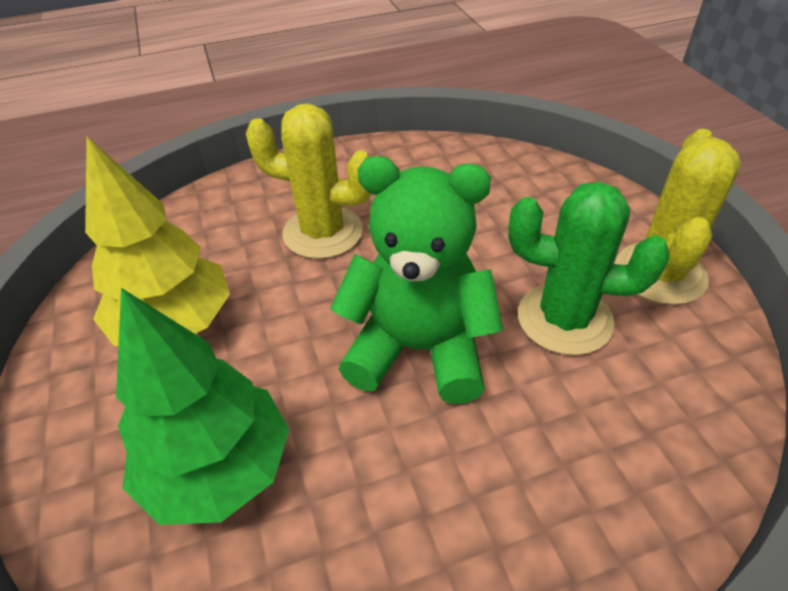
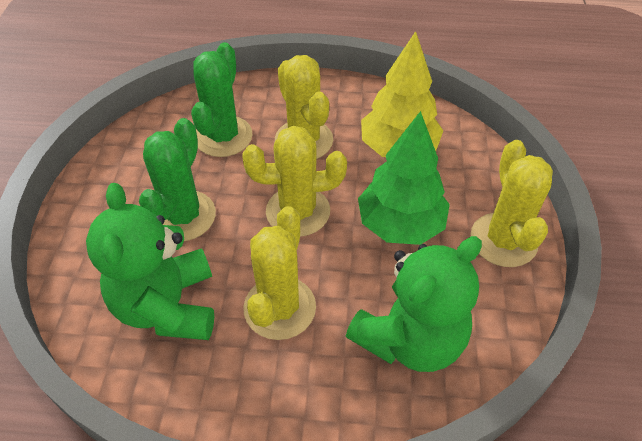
green cactus: 1 -> 2
green teddy bear: 1 -> 2
yellow cactus: 2 -> 4

